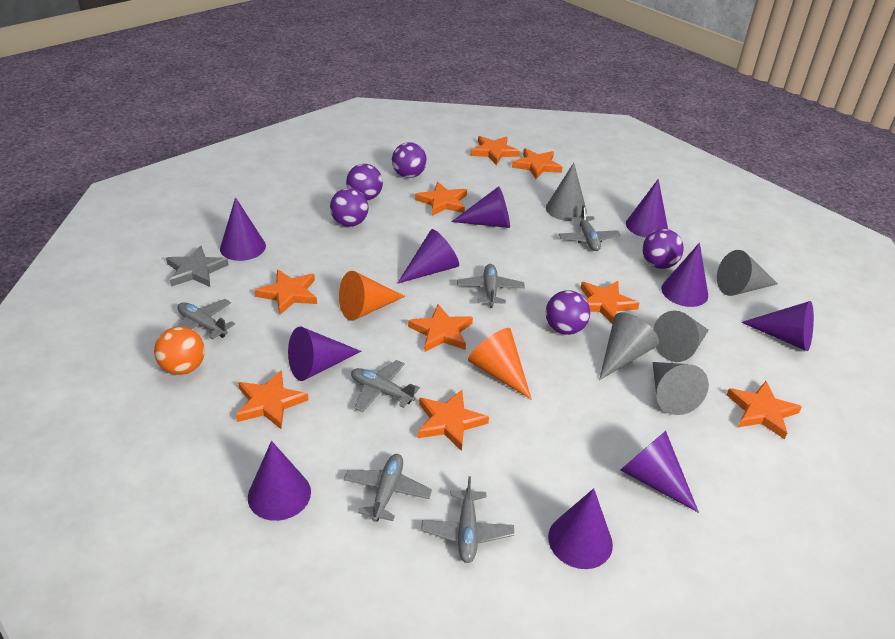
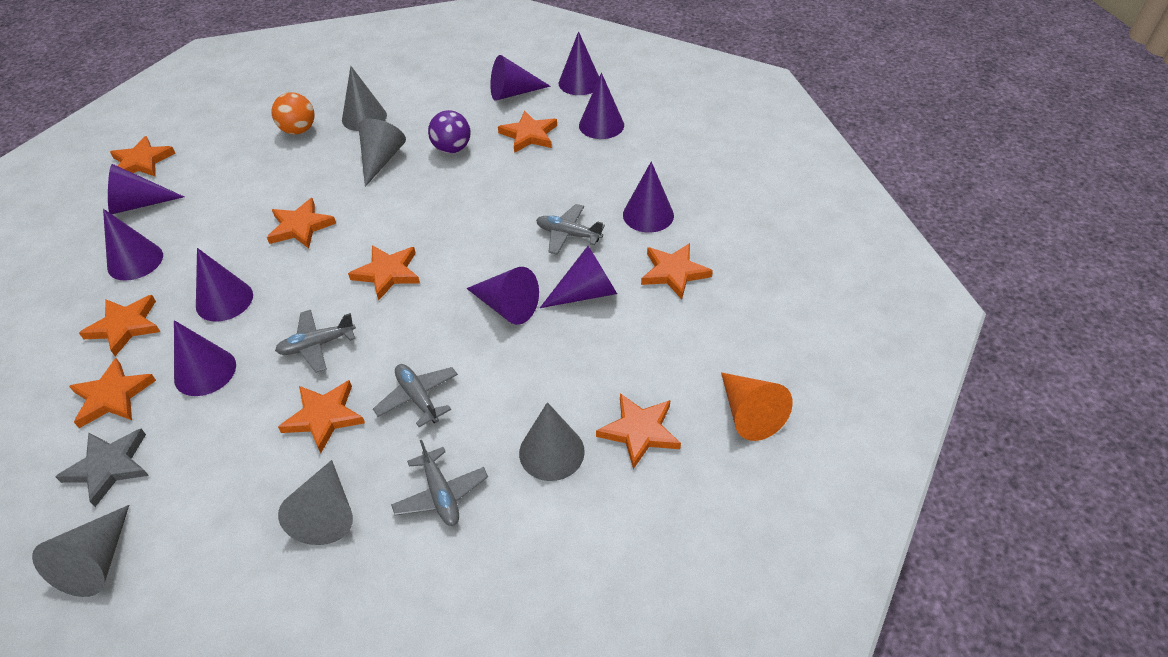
grey plane: 6 -> 4
orange cone: 2 -> 1
purple ball: 5 -> 1

